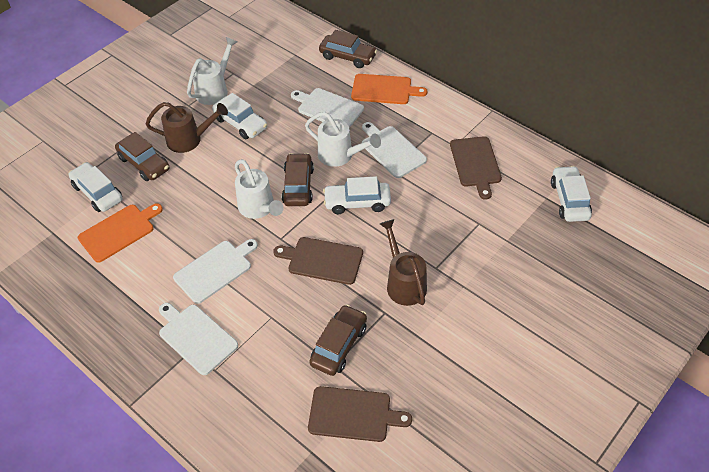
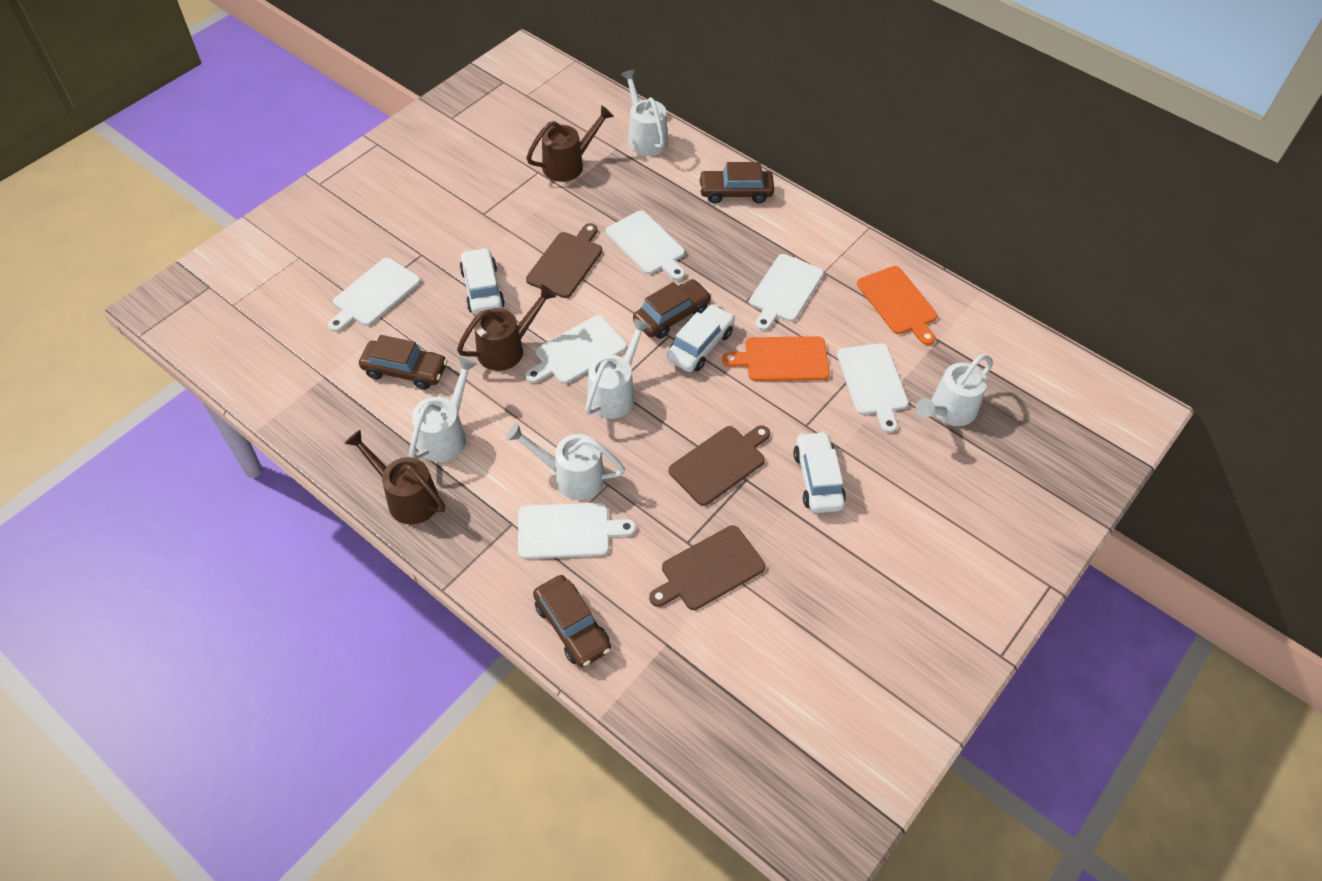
brown watering can: 2 -> 3
white car: 4 -> 3
white cutting board: 4 -> 6
white watering can: 3 -> 5

